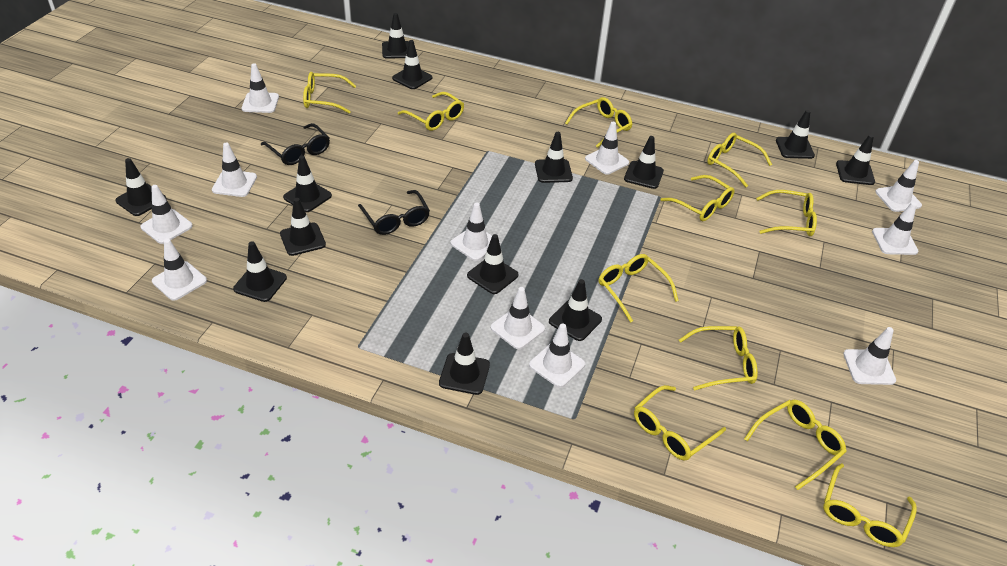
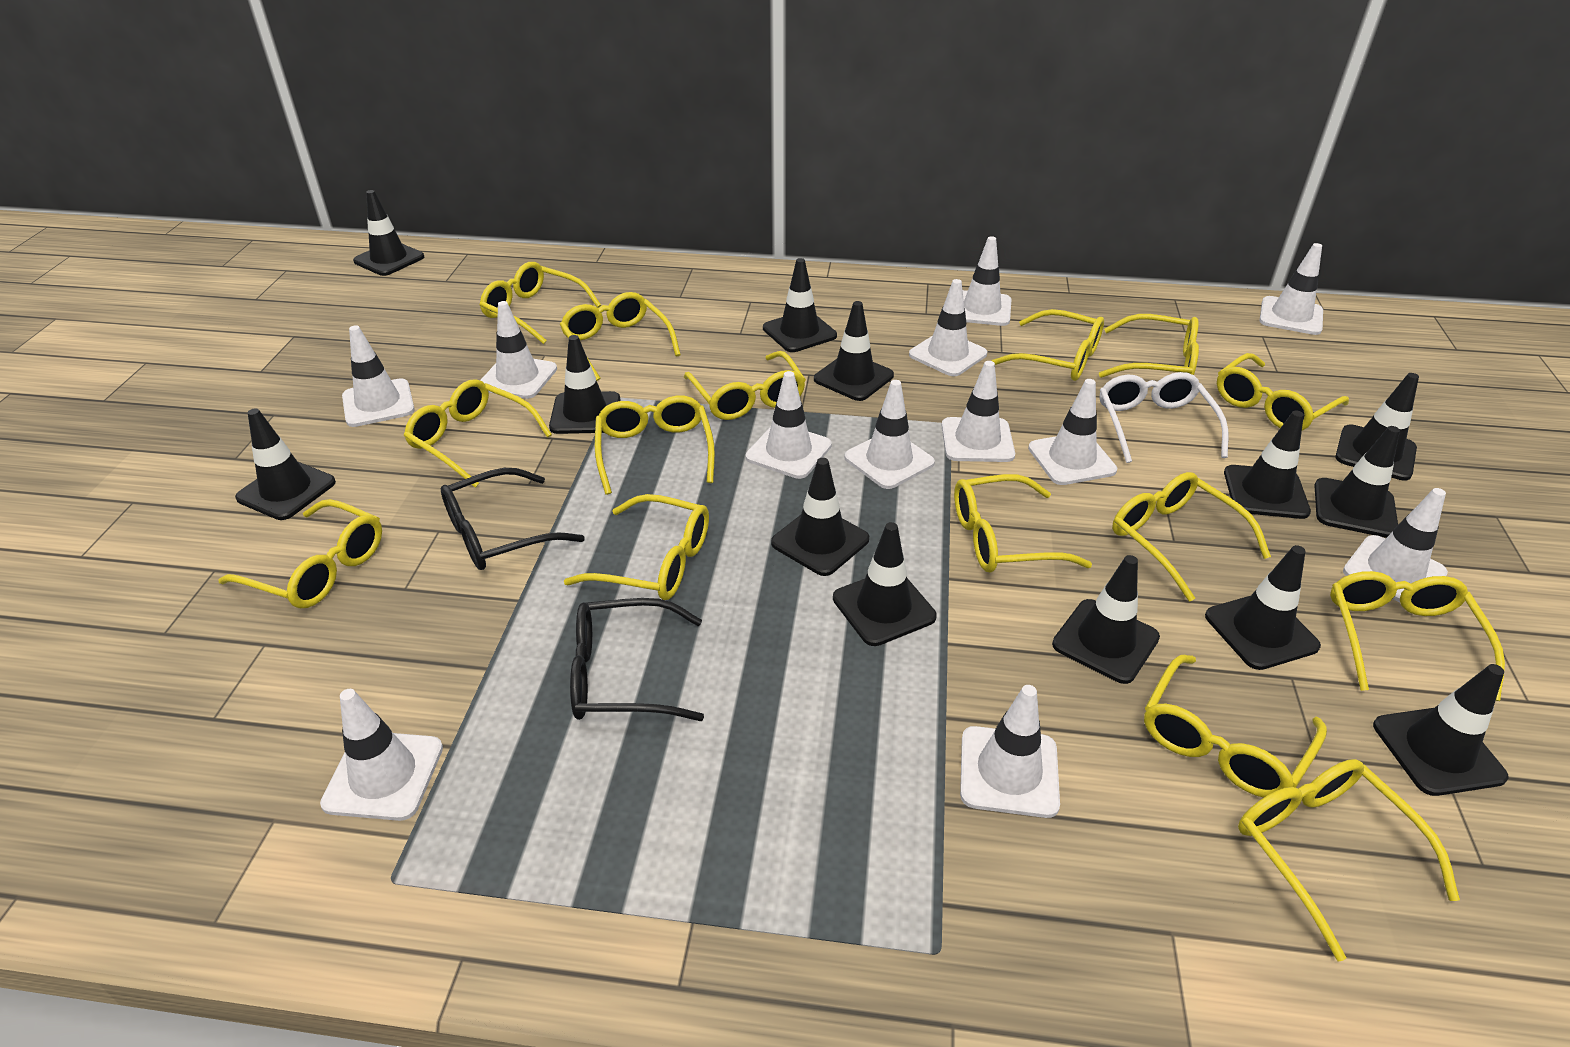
white glasses: 0 -> 1
white traffic cone: 11 -> 12
yellow glasses: 11 -> 15

